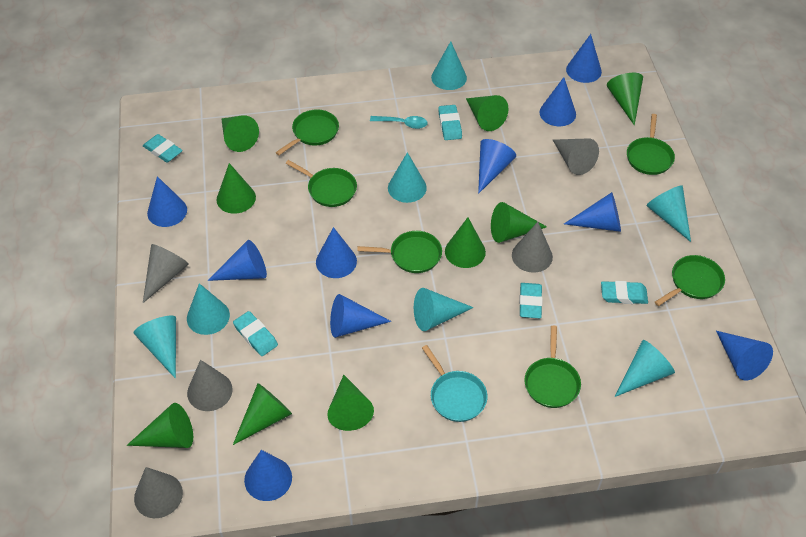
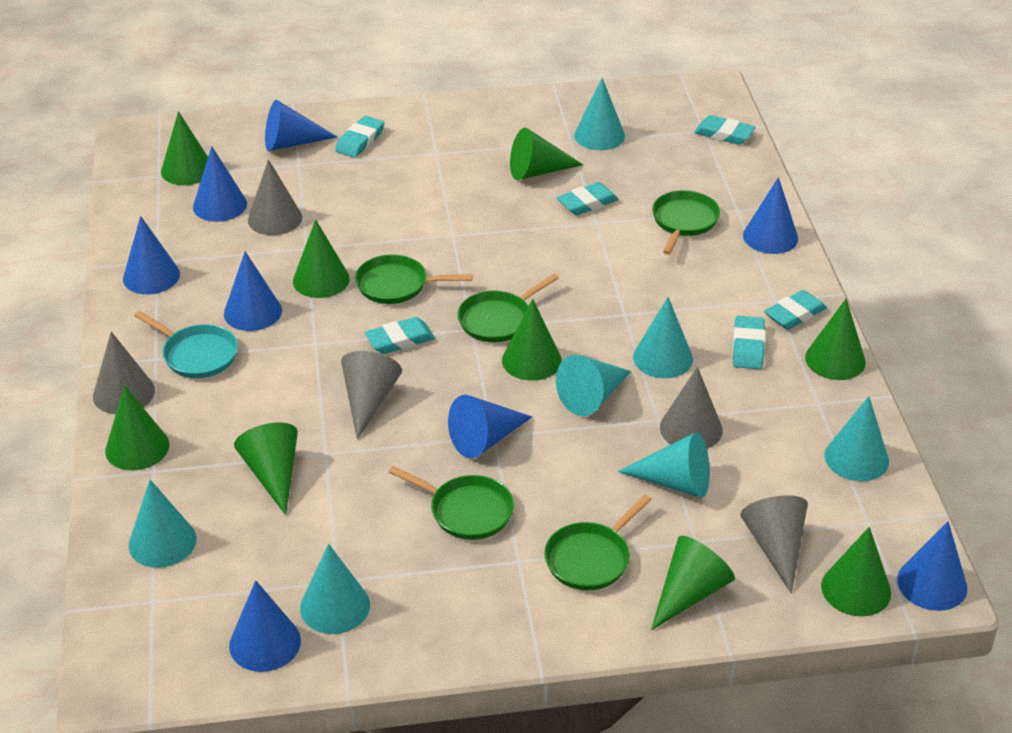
blue cone: 10 -> 8
green pan: 6 -> 5
turquoise eraser: 5 -> 6
turquoise spoon: 1 -> 0

